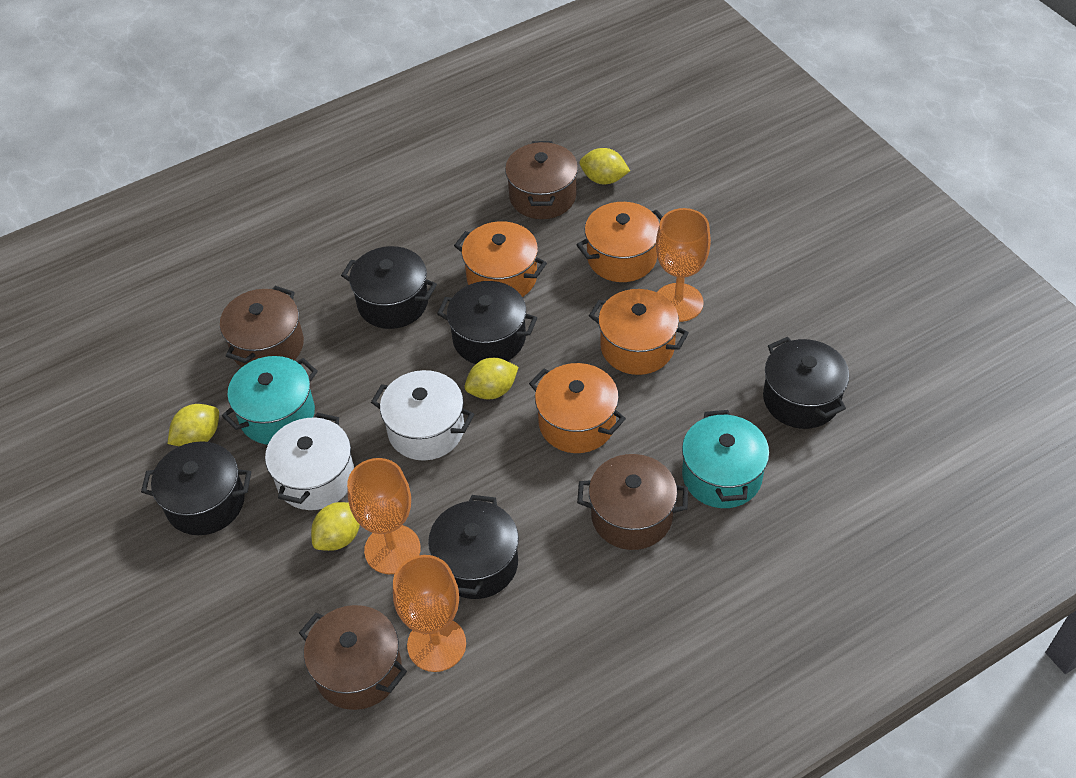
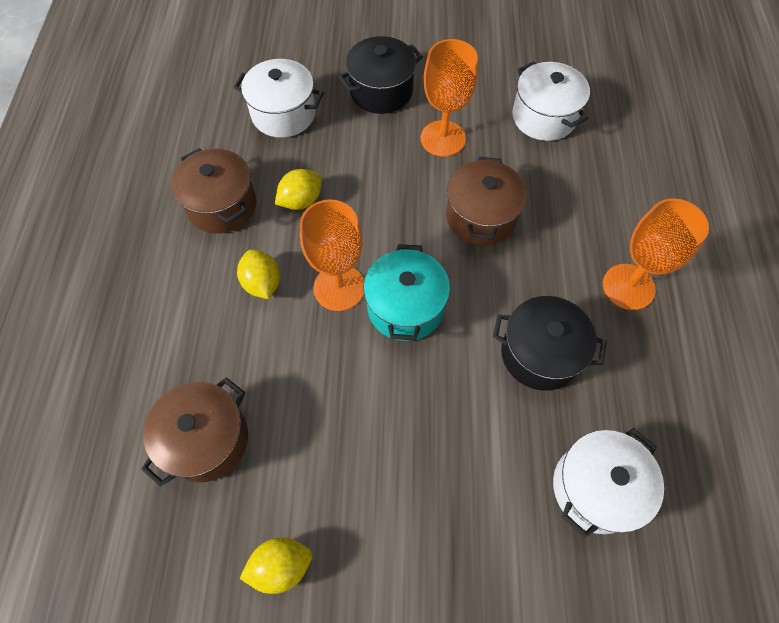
black pot: 5 -> 2
brown pot: 4 -> 3
orange pot: 4 -> 0
turquoise pot: 2 -> 1
white pot: 2 -> 3
yellow lemon: 4 -> 3

